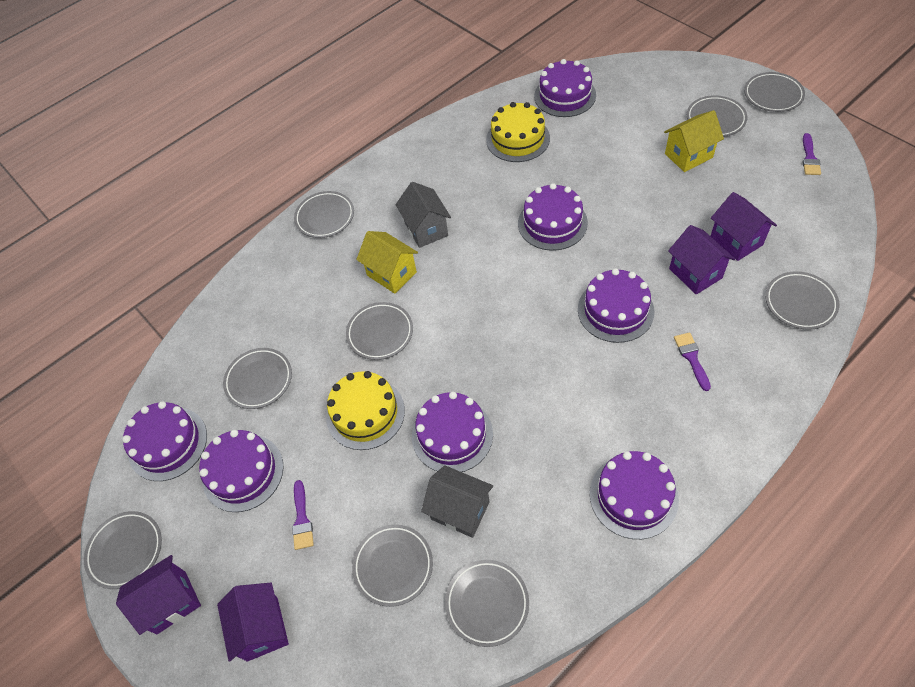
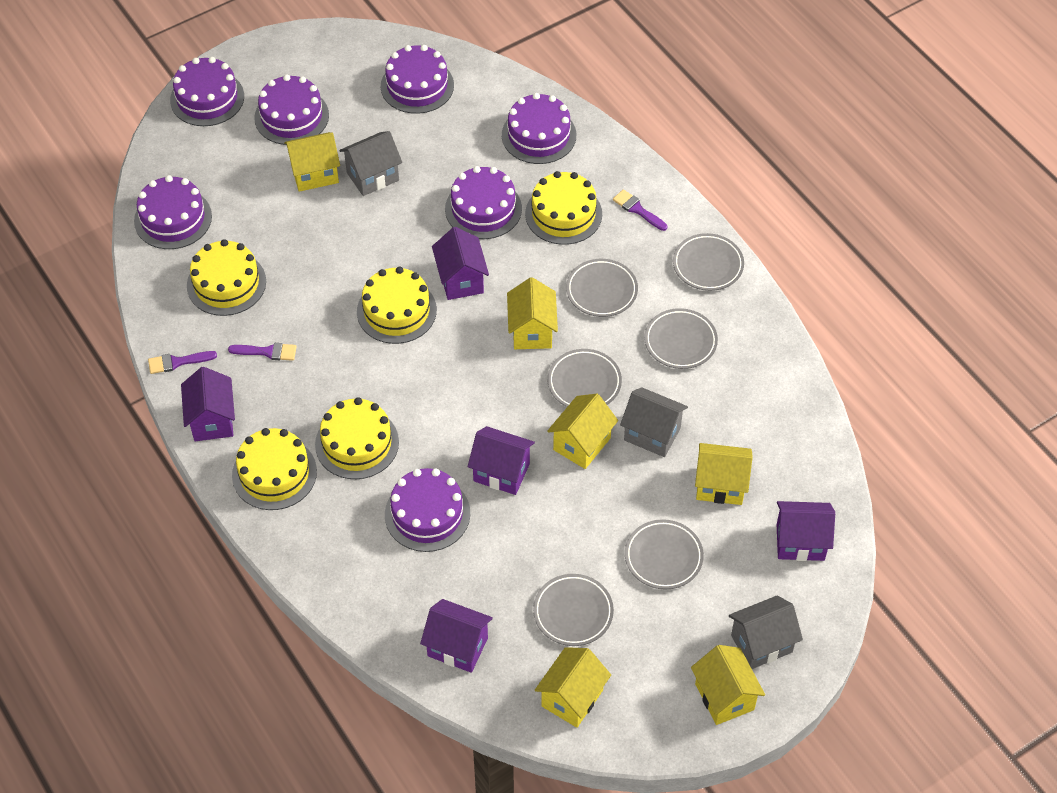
grey house: 2 -> 3
grey plate: 9 -> 6
purple house: 4 -> 5
yellow cake: 2 -> 5
yellow house: 2 -> 6

